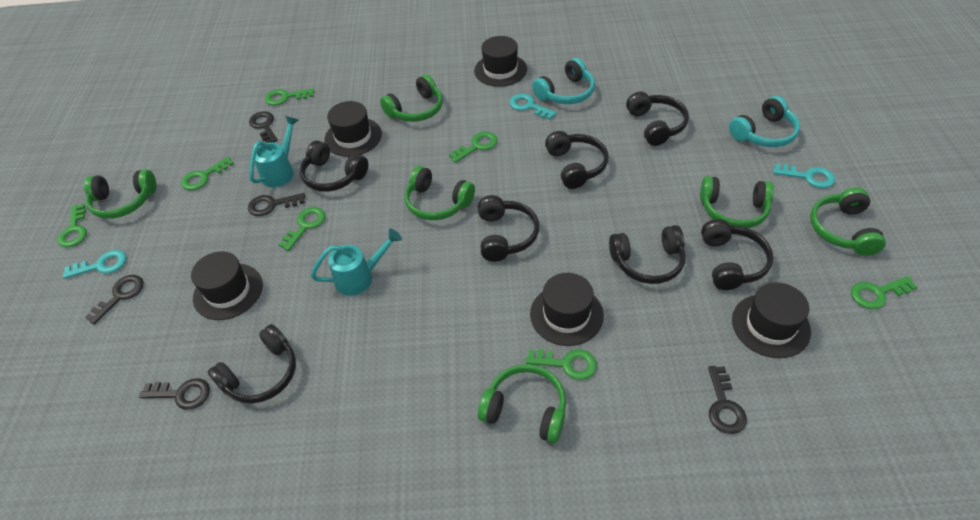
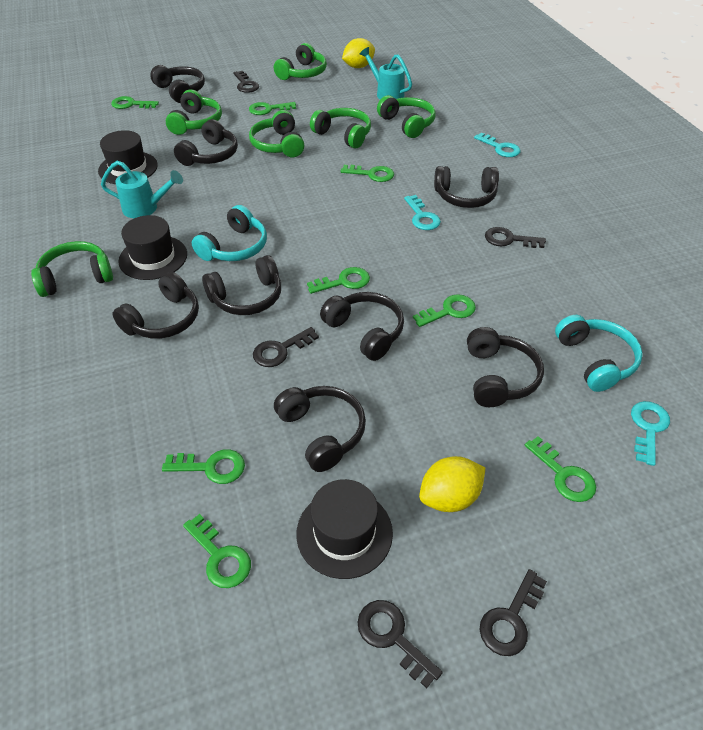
black hat: 5 -> 3
black headphones: 7 -> 8
green key: 7 -> 8
yellow lemon: 0 -> 2

